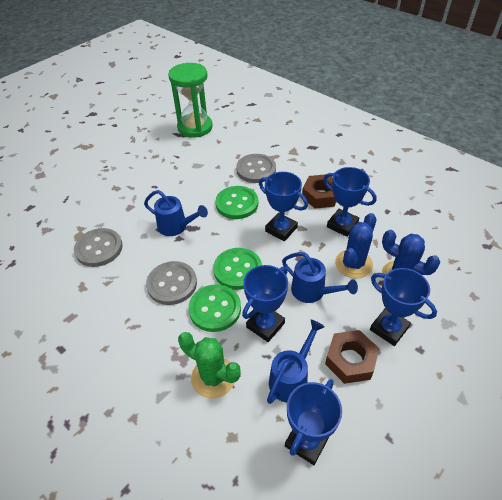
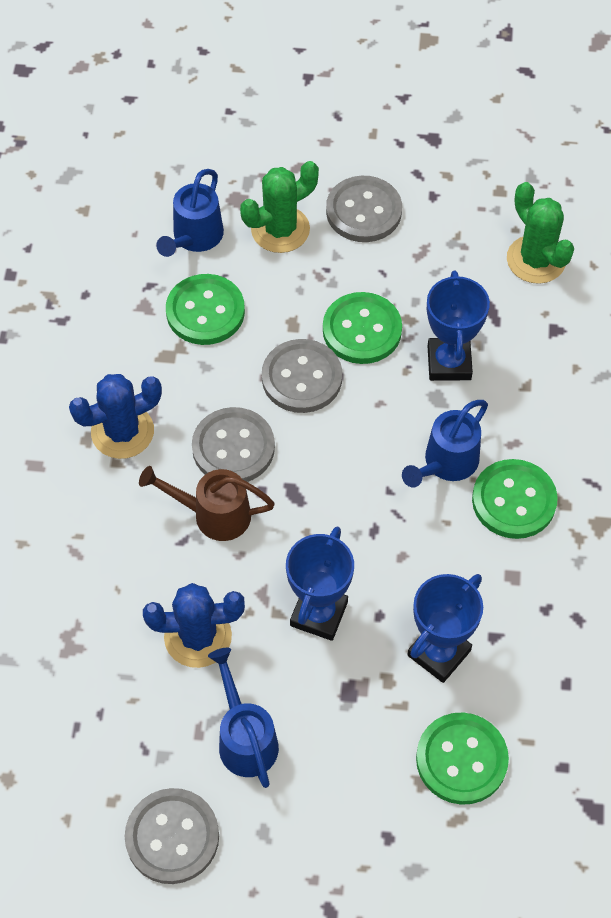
blue trophy: 5 -> 3
brown nut: 2 -> 0
brown watering can: 0 -> 1
green button: 3 -> 4
green cactus: 1 -> 2
green hourglass: 1 -> 0
grey button: 3 -> 4

